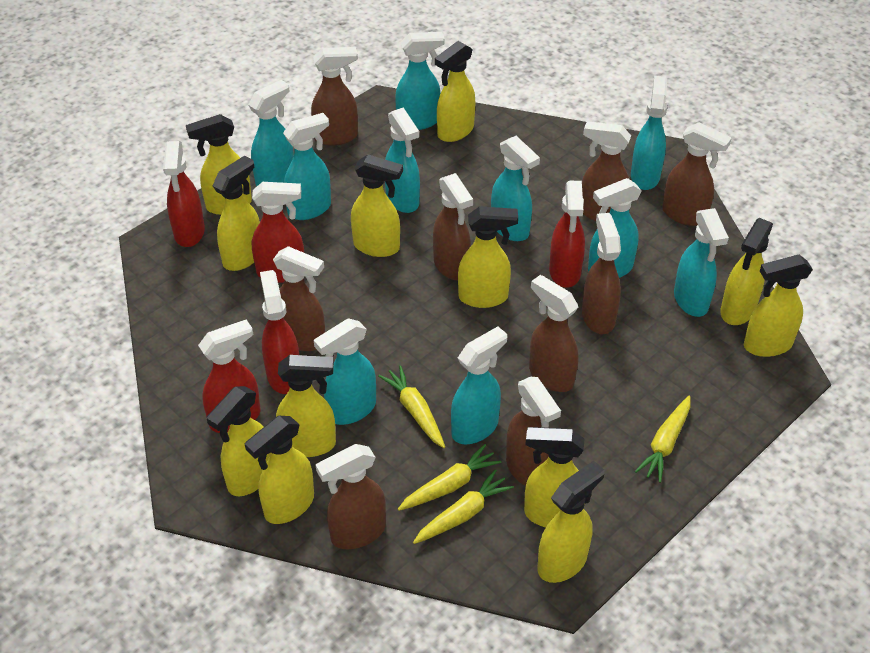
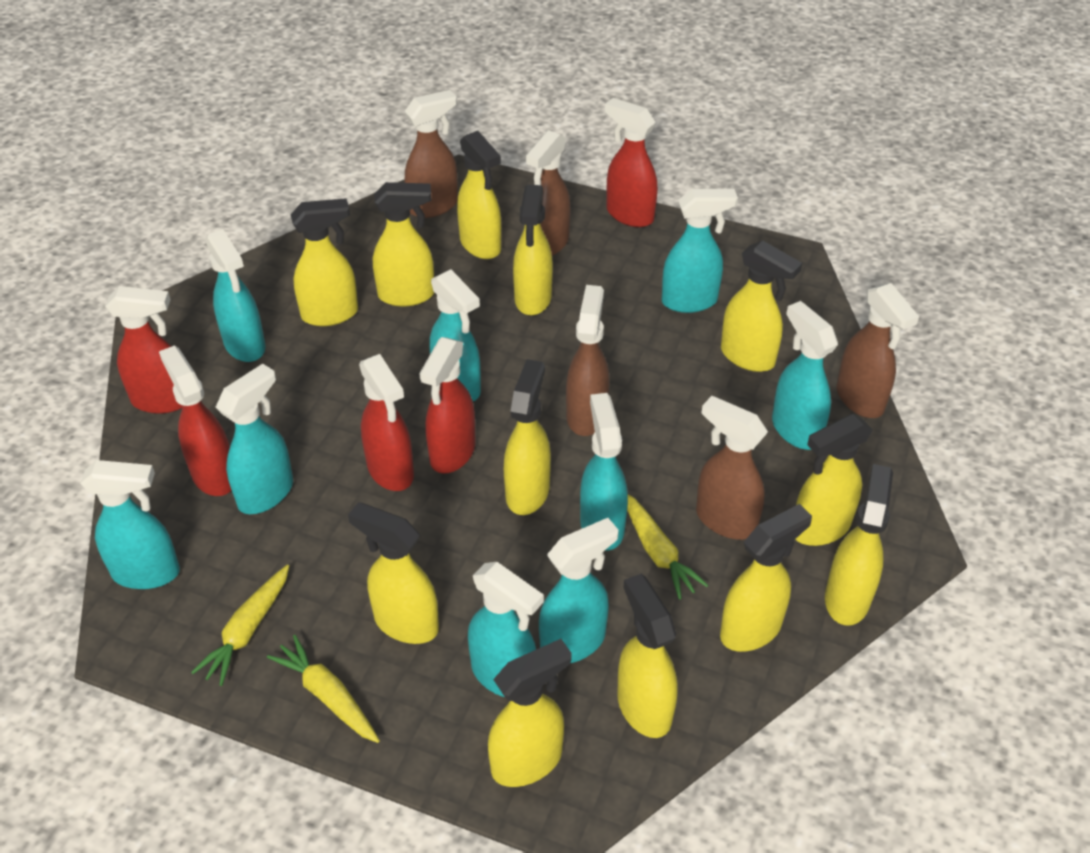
brown spray bottle: 9 -> 5
turquoise spray bottle: 10 -> 9
yellow carrot: 4 -> 3

